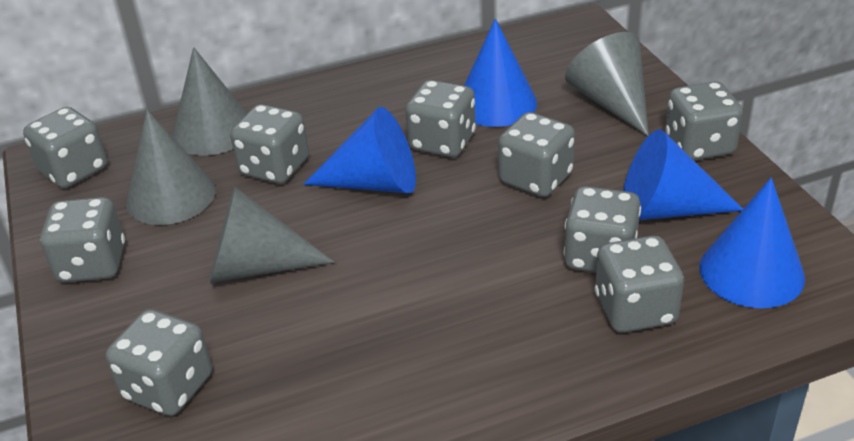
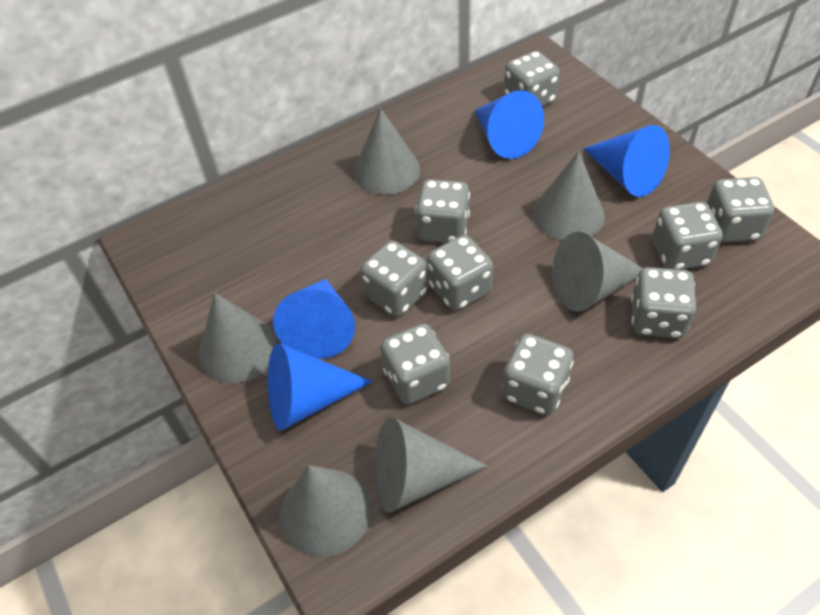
grey cone: 4 -> 6

